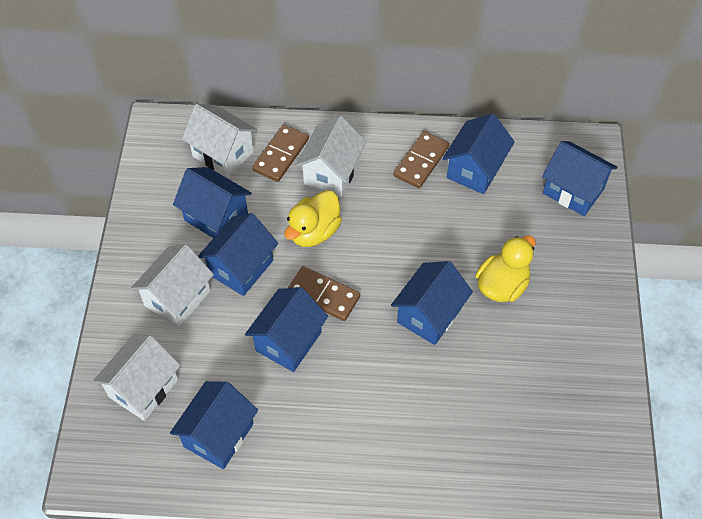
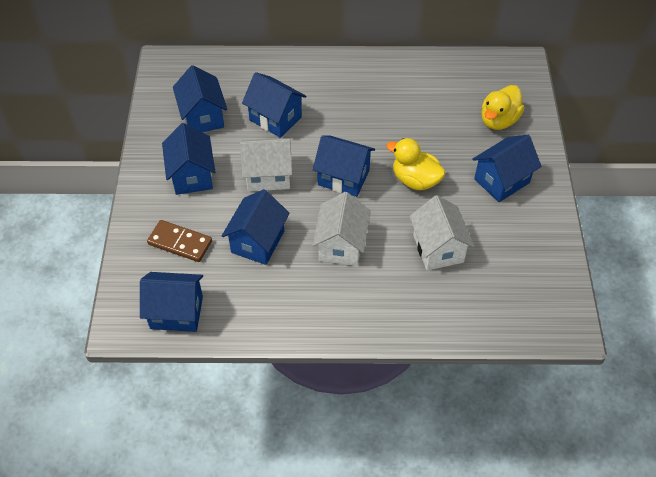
brown domino: 3 -> 1
white house: 4 -> 3

